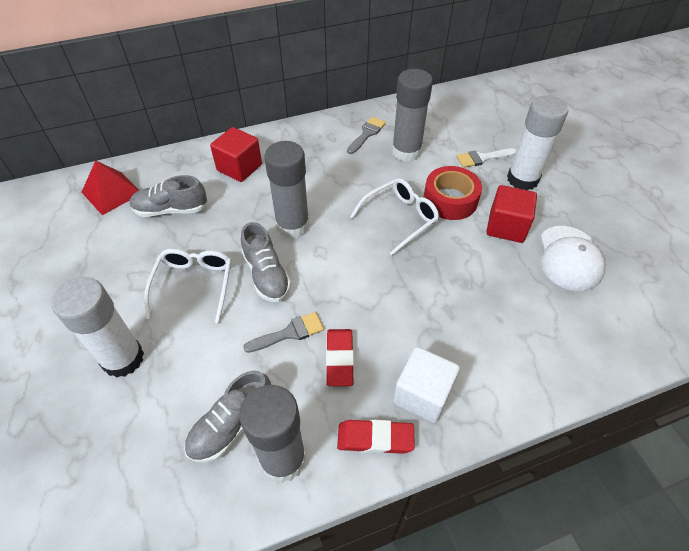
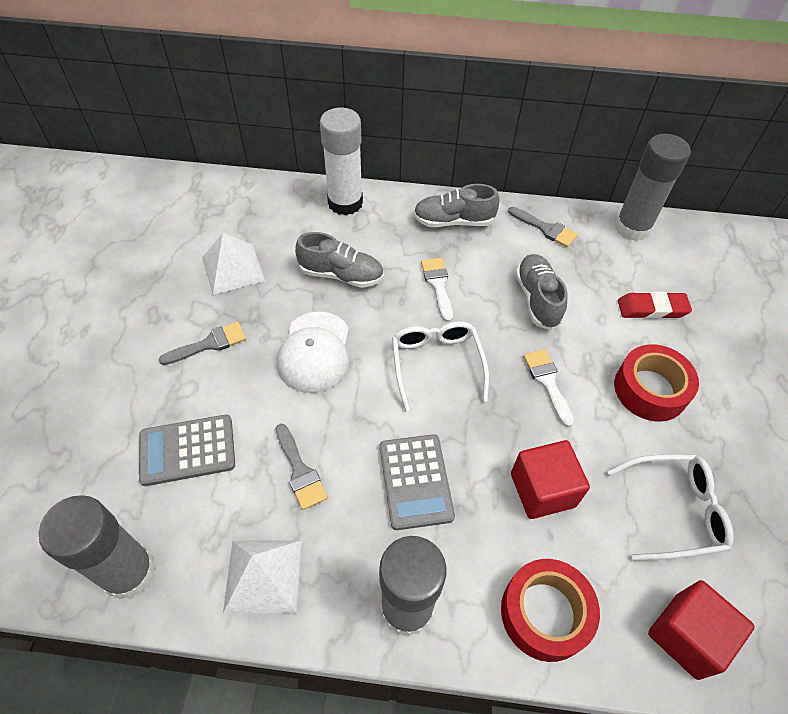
grey brush: 2 -> 3
grey calculator: 0 -> 2
red eraser: 2 -> 1
red pyramid: 1 -> 0
red tape: 1 -> 2
white brush: 1 -> 2
white cube: 1 -> 0
white glue stick: 2 -> 1
white pyramid: 0 -> 2

